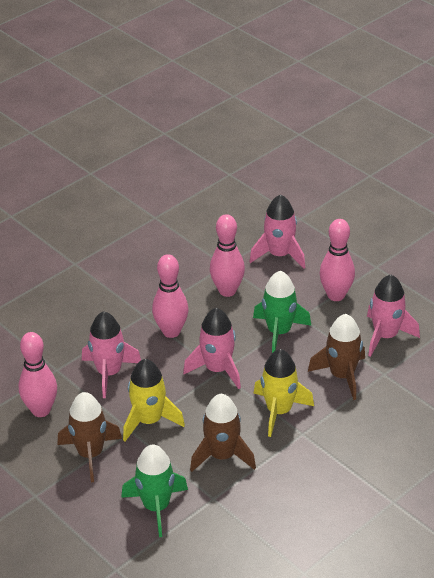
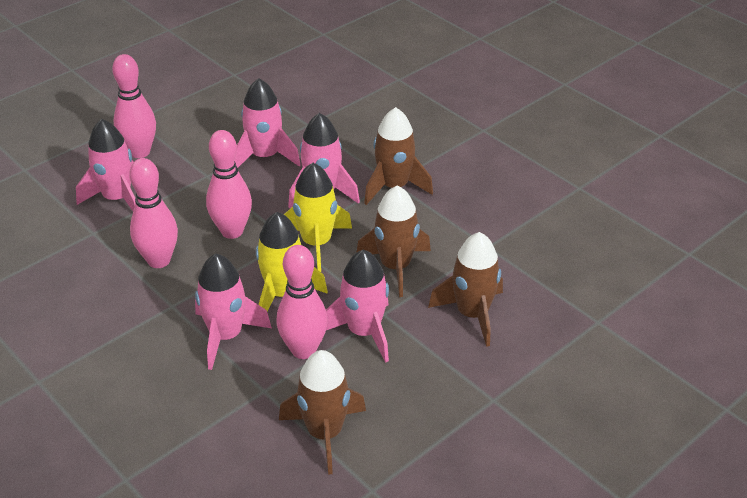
brown rocket: 3 -> 4
green rocket: 2 -> 0
pink rocket: 4 -> 5

